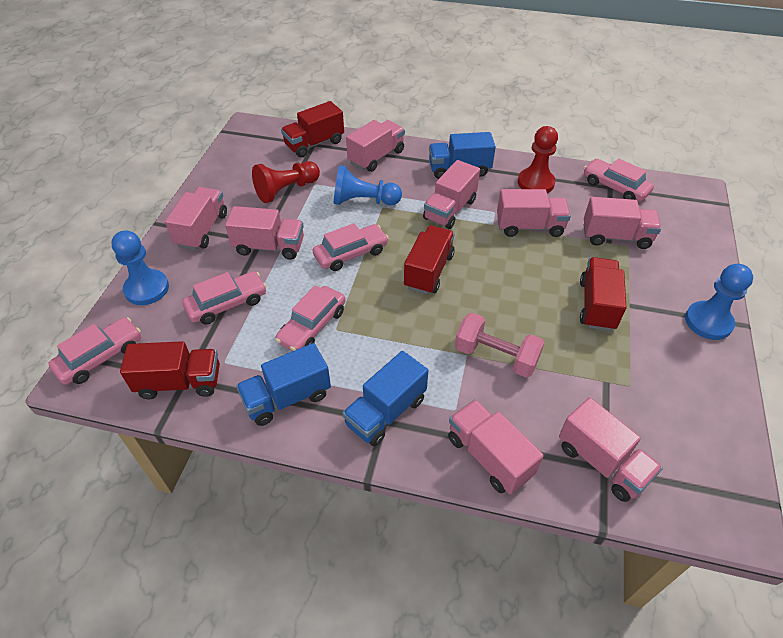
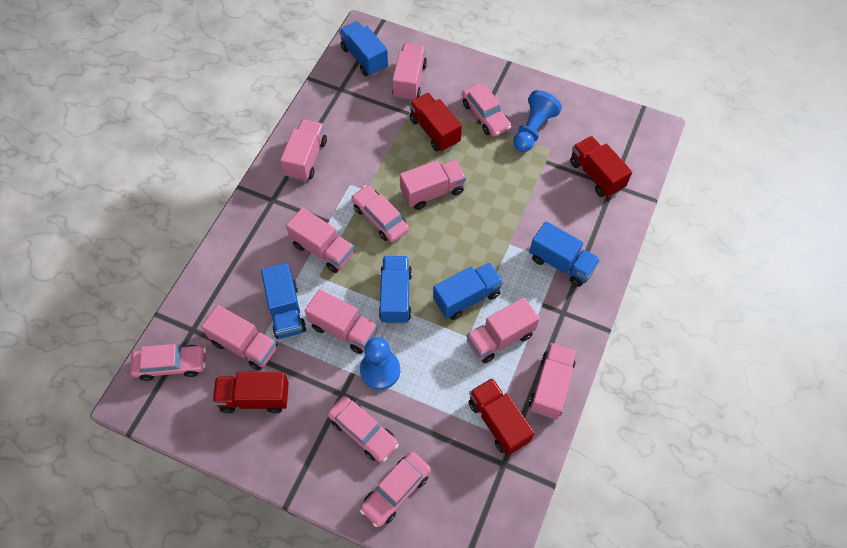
blue pawn: 3 -> 2
blue truck: 3 -> 5
pink dumbbell: 1 -> 0
red pawn: 2 -> 0

